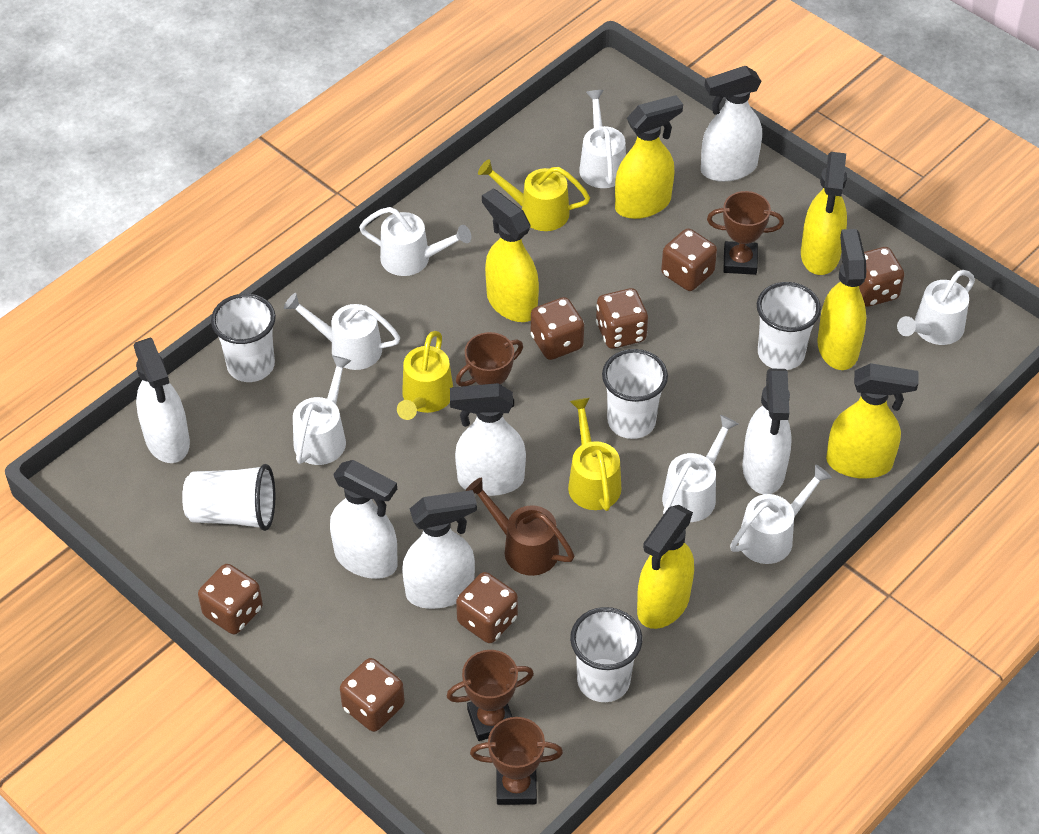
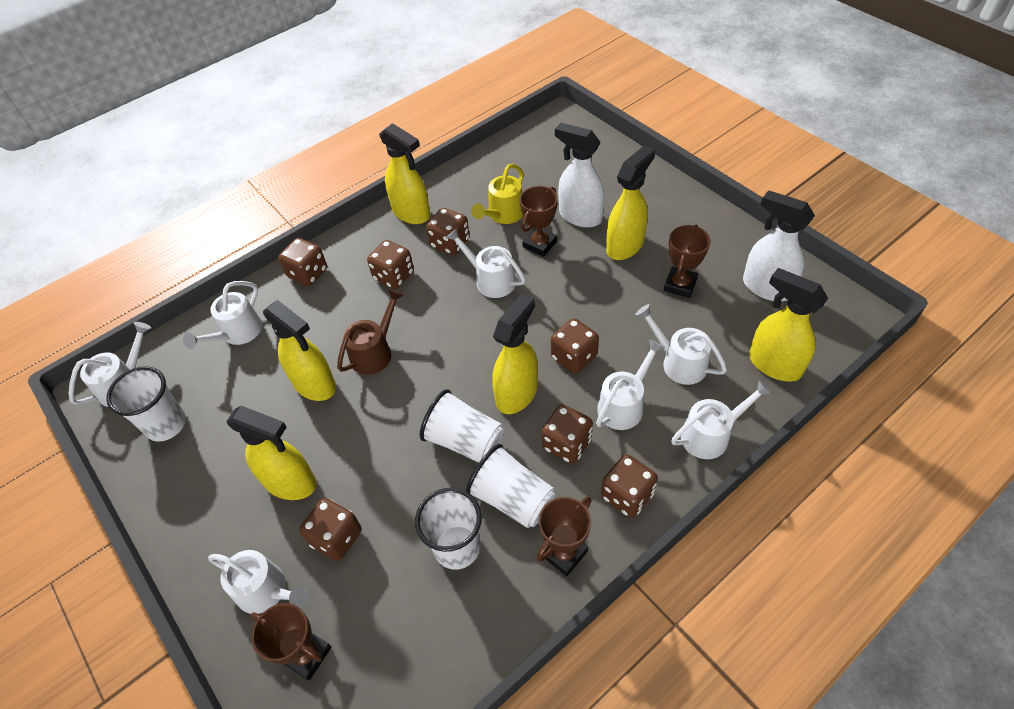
white cup: 5 -> 4
white spray bottle: 6 -> 2
yellow watering can: 3 -> 1

